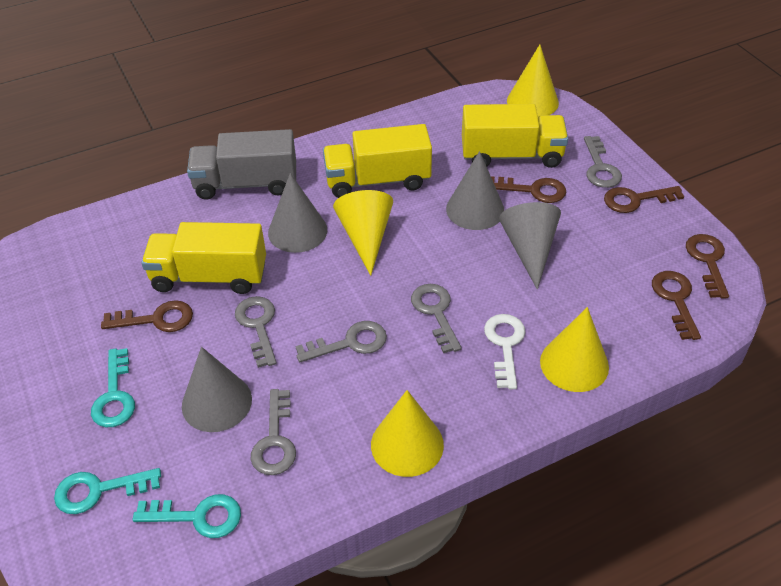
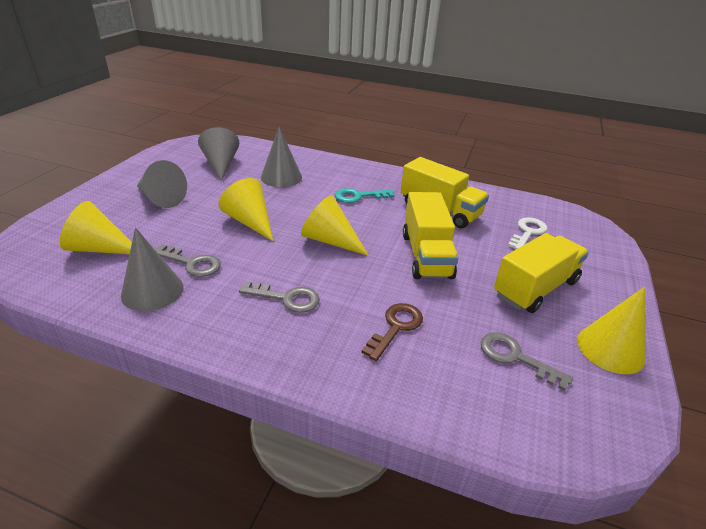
brown key: 5 -> 1
grey key: 5 -> 3
grey truck: 1 -> 0
turquoise key: 3 -> 1

